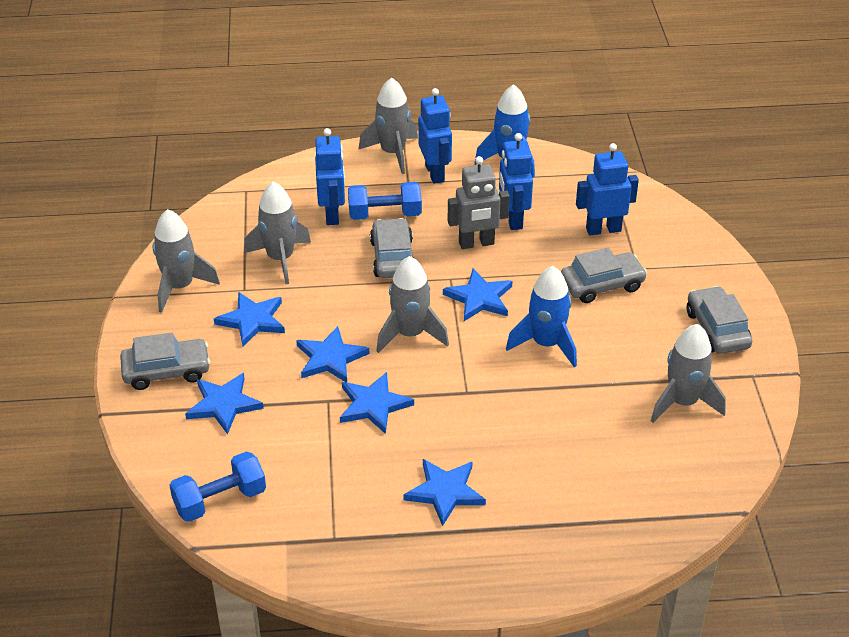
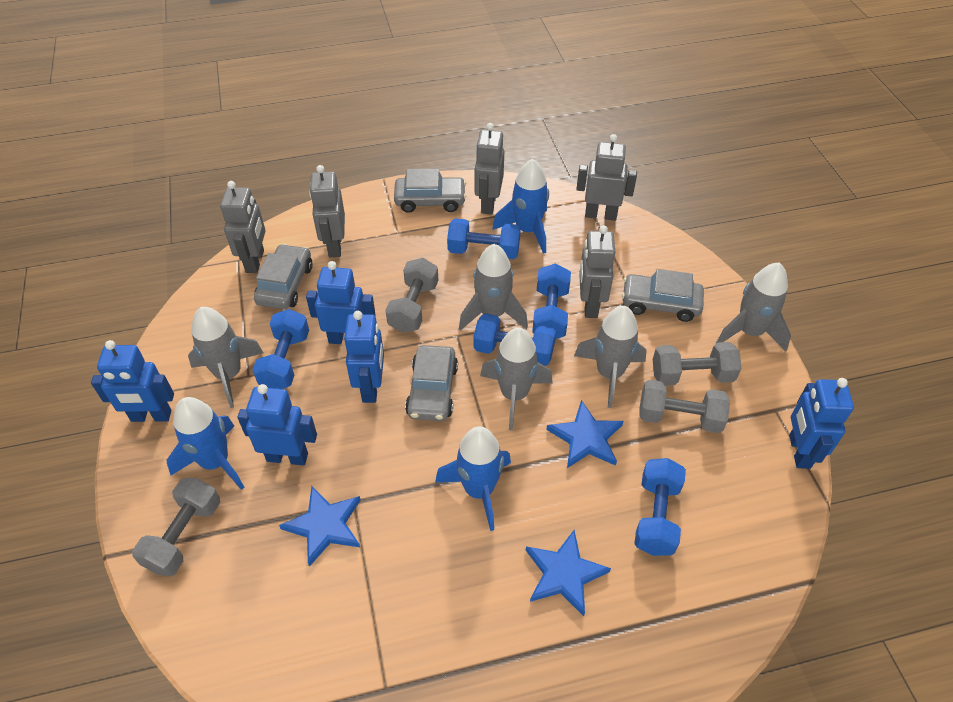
blue dumbbell: 2 -> 5
blue robot: 4 -> 5
blue rocket: 2 -> 3
blue star: 6 -> 3
grey dumbbell: 0 -> 4
grey robot: 1 -> 5

